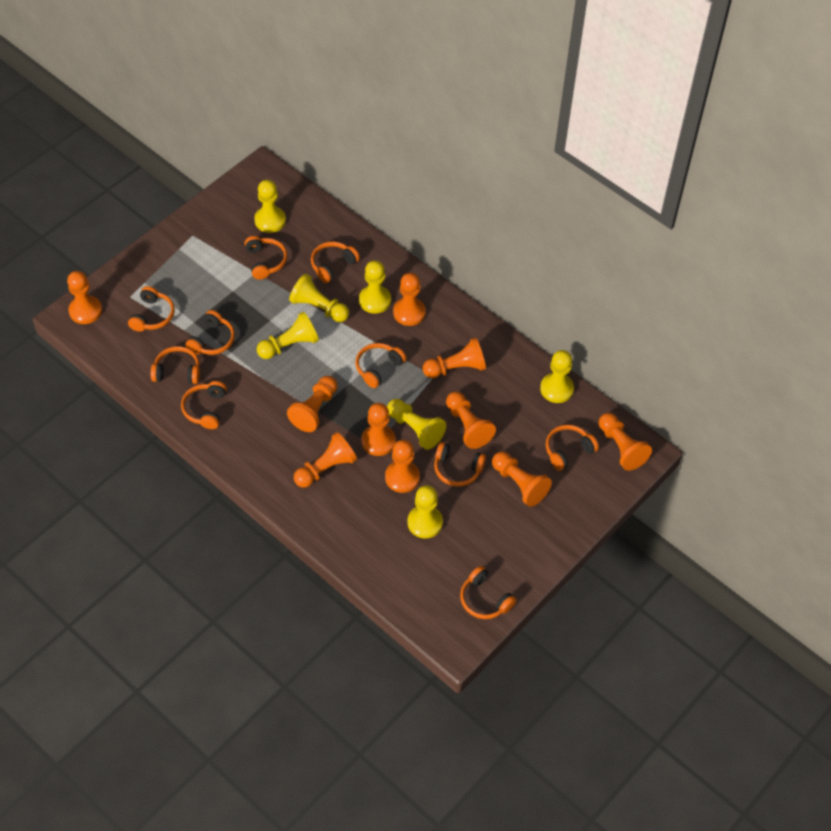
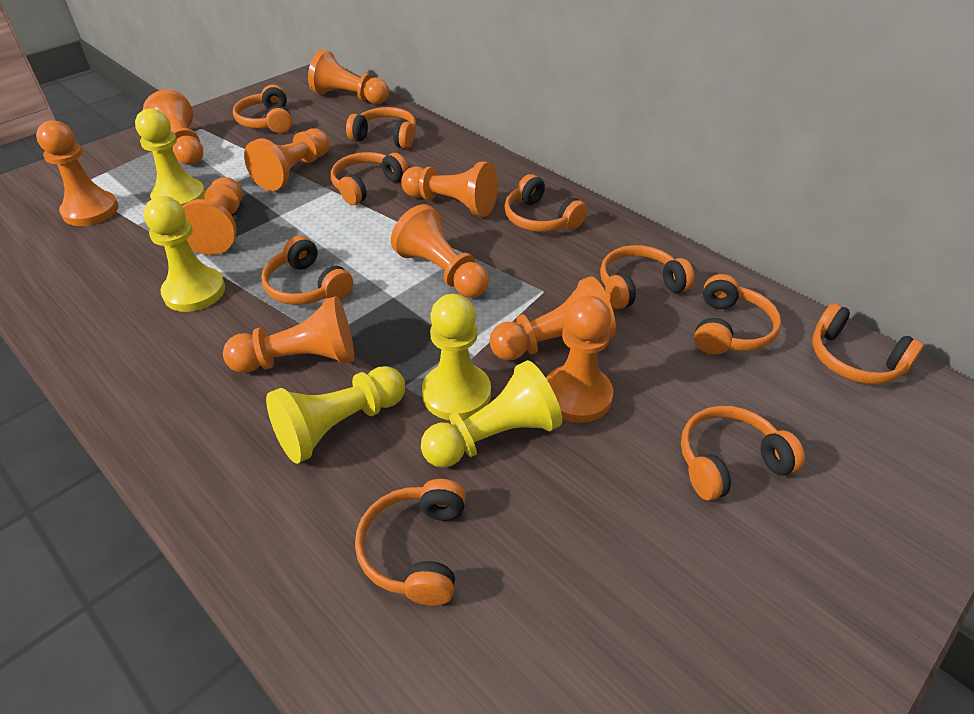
yellow pawn: 7 -> 5

